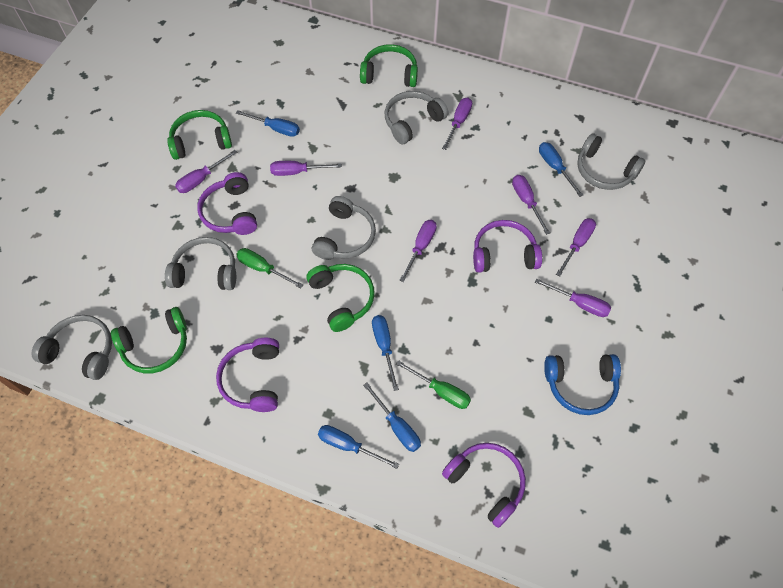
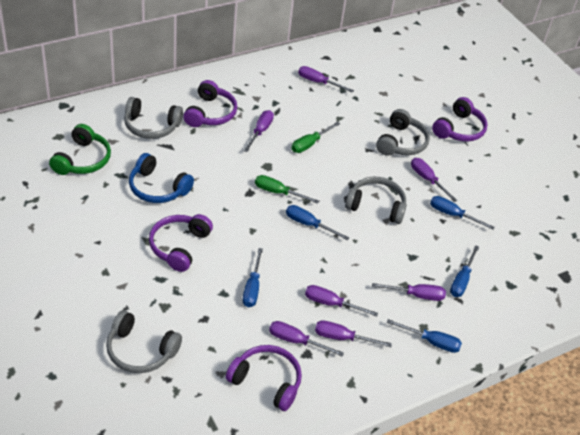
green headphones: 4 -> 1
grey headphones: 5 -> 4

